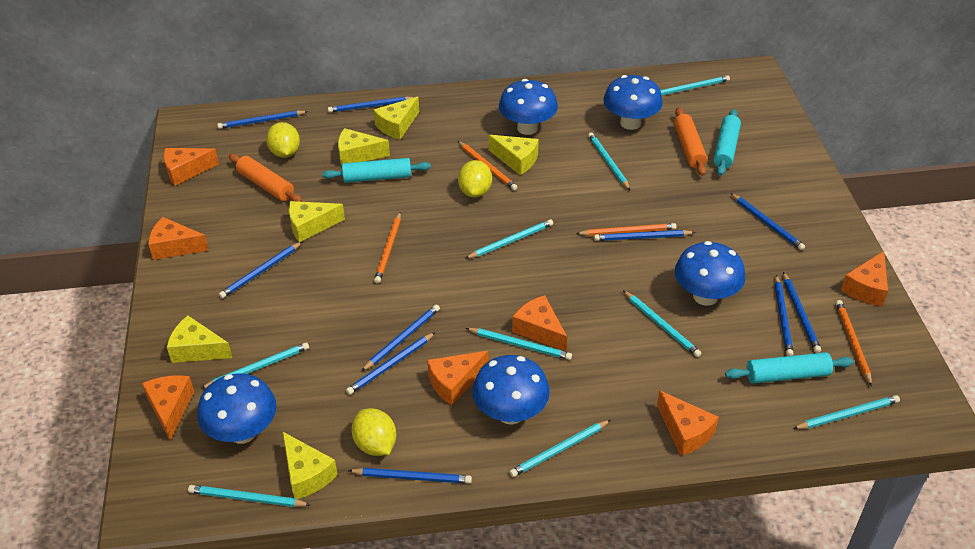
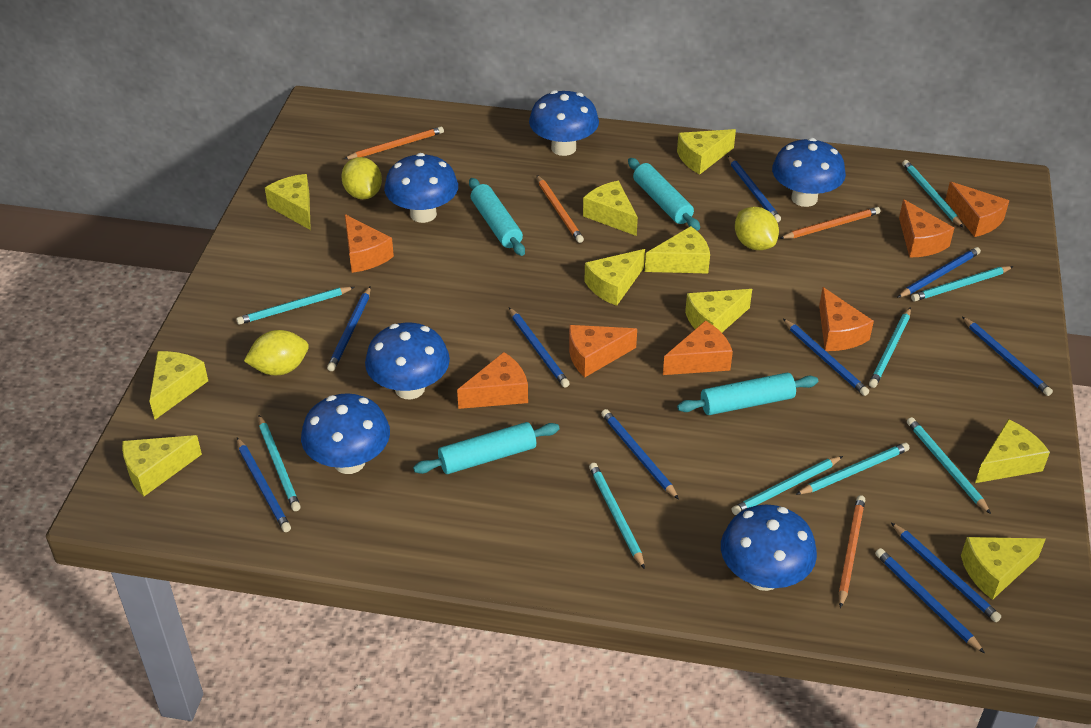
blue mushroom: 5 -> 6
orange rolling pin: 2 -> 0
turquoise rolling pin: 3 -> 4
yellow cheese: 6 -> 10

